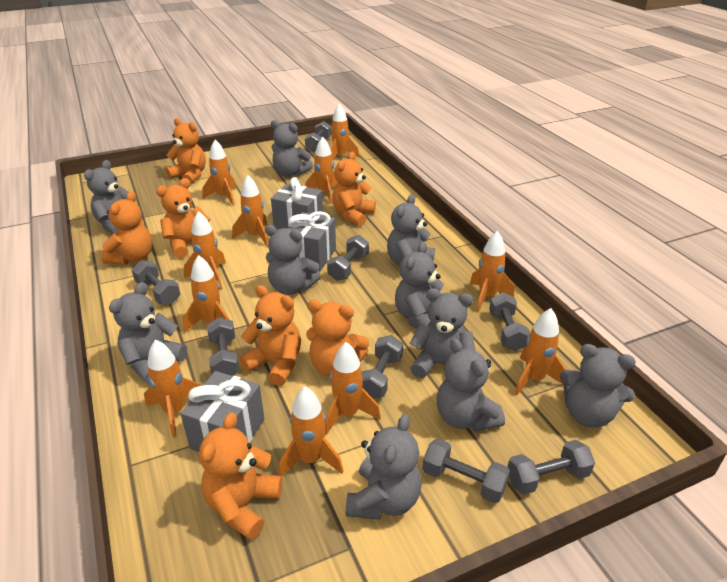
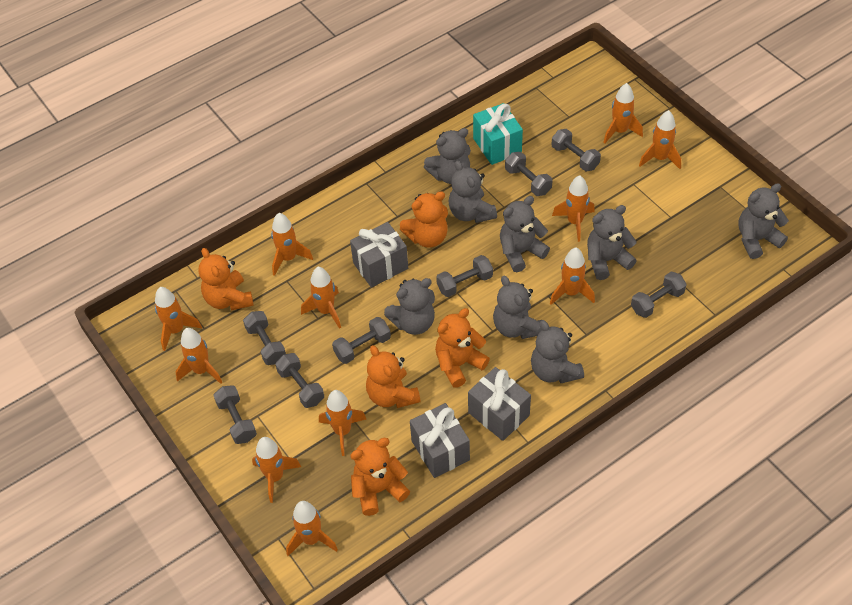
grey teddy bear: 10 -> 8
orange teddy bear: 7 -> 5
turquoise gift: 0 -> 1

